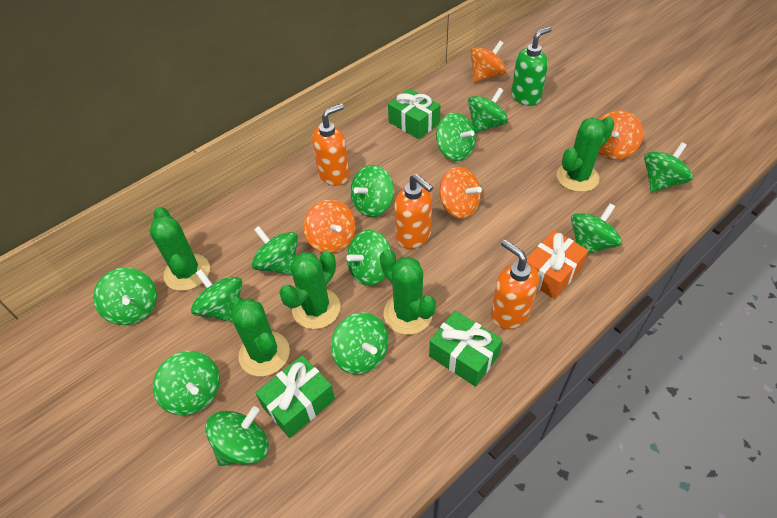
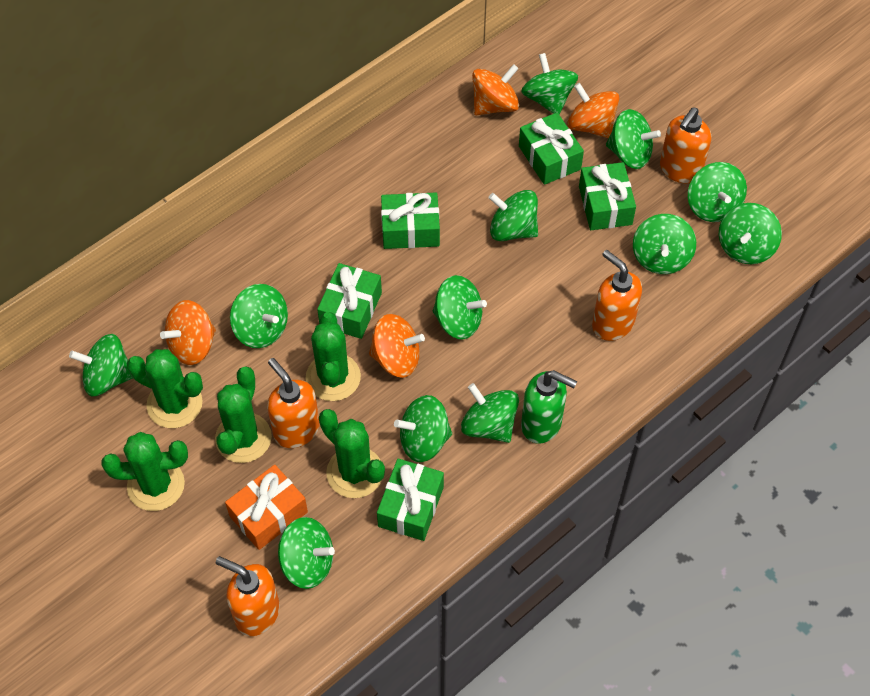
green gift: 3 -> 5
orange soap dispenser: 3 -> 4

